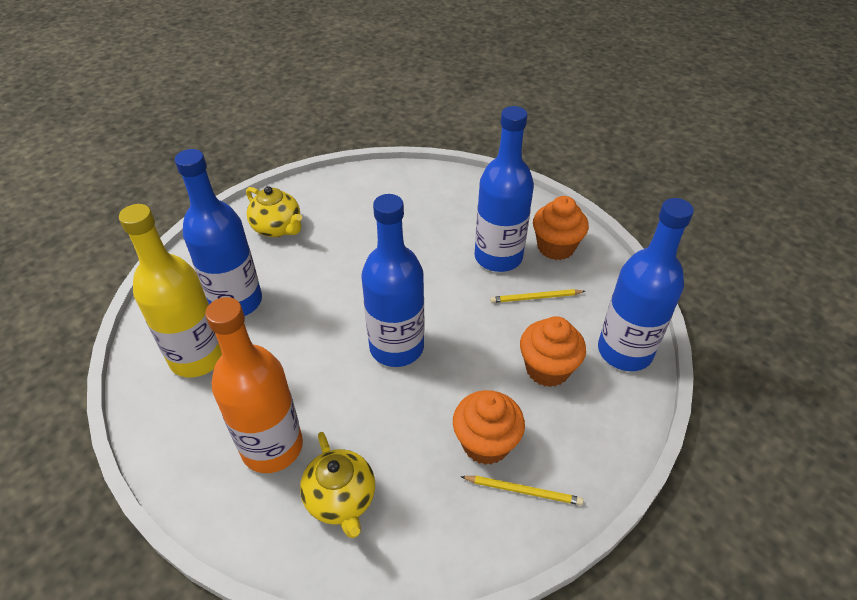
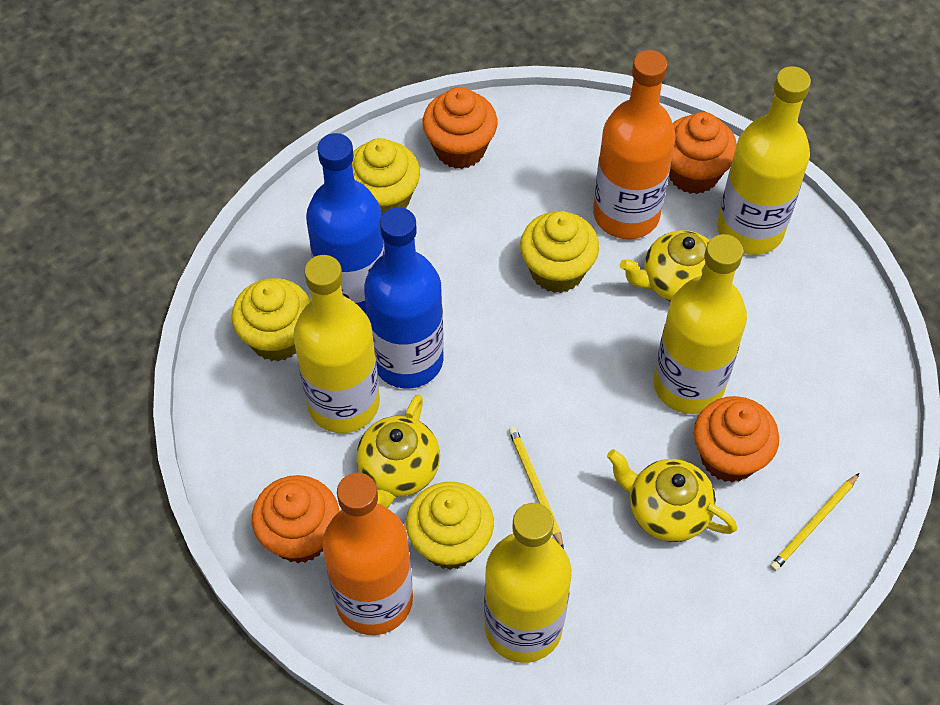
blue bottle: 4 -> 2
orange bottle: 1 -> 2
orange cupcake: 3 -> 4
yellow bottle: 1 -> 4
yellow cupcake: 0 -> 4
yellow teapot: 2 -> 3

